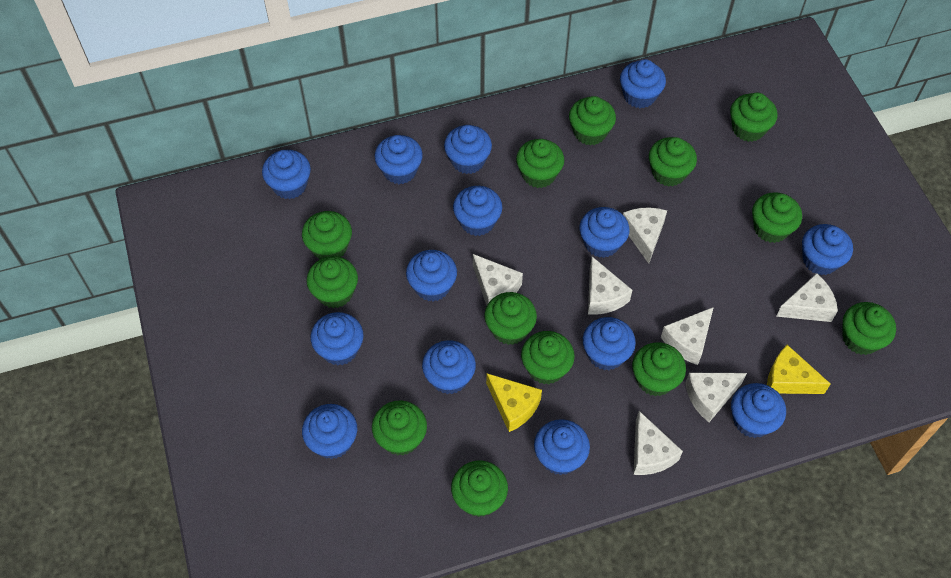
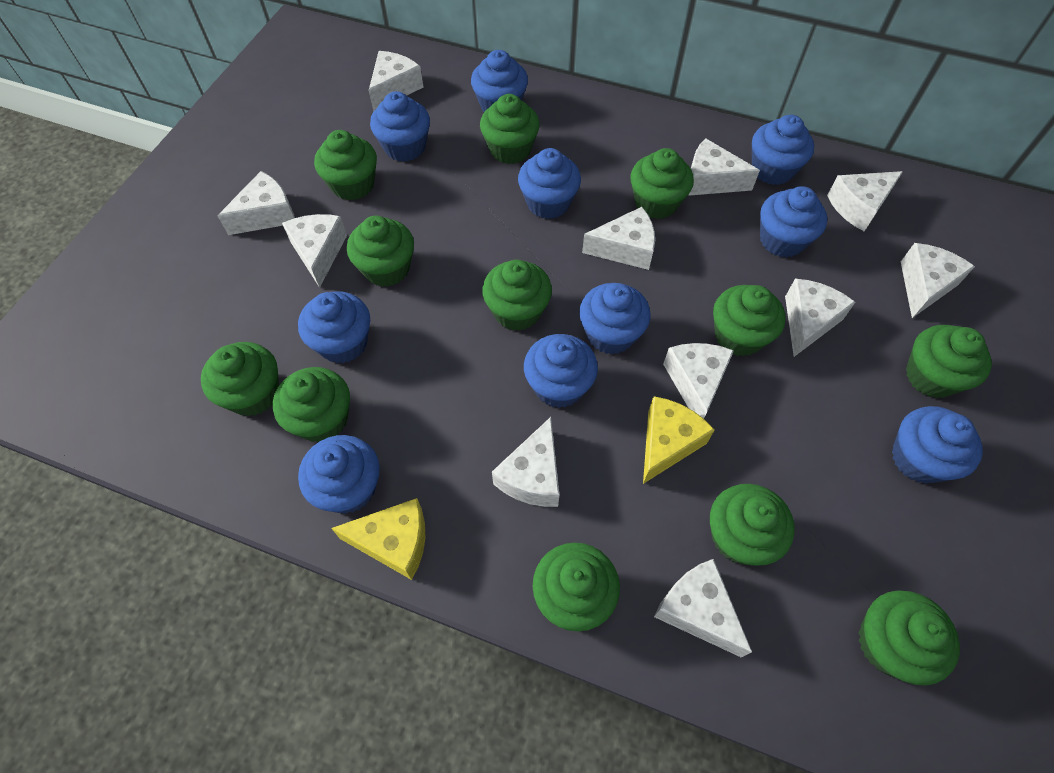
blue cupcake: 14 -> 10
green cupcake: 13 -> 12
white cheese: 7 -> 11

